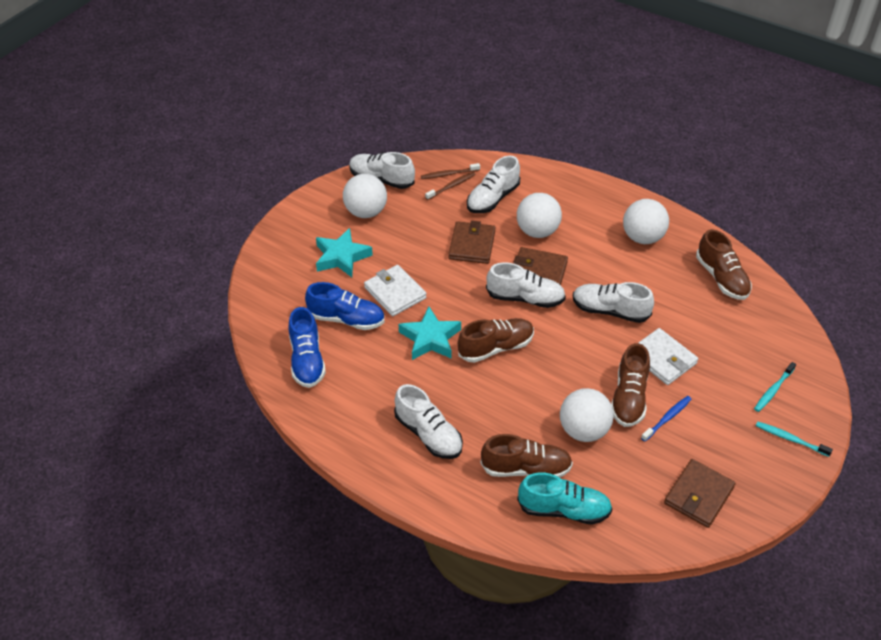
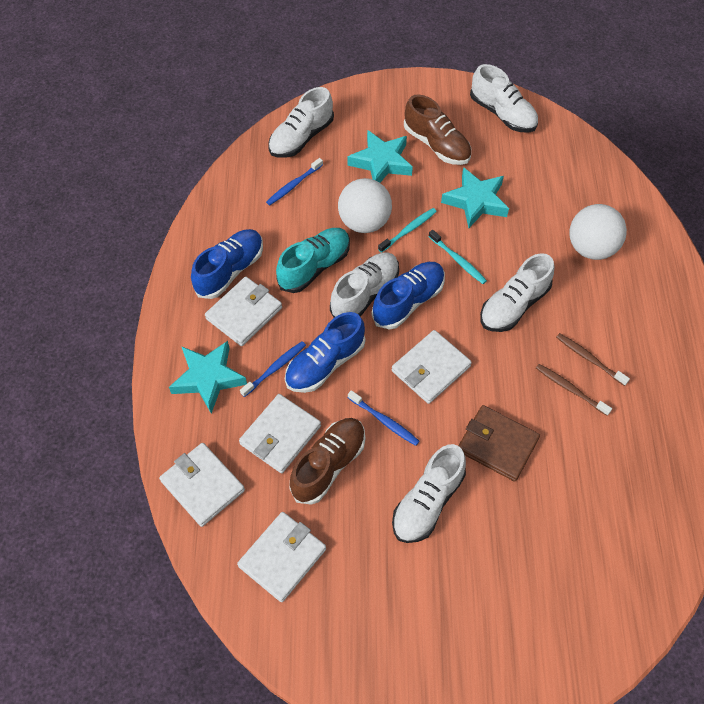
blue shoe: 2 -> 3
blue toothbrush: 1 -> 3
brown shoe: 4 -> 2
brown wallet: 3 -> 1
turquoise star: 2 -> 3
white ball: 4 -> 2
white wallet: 2 -> 5

